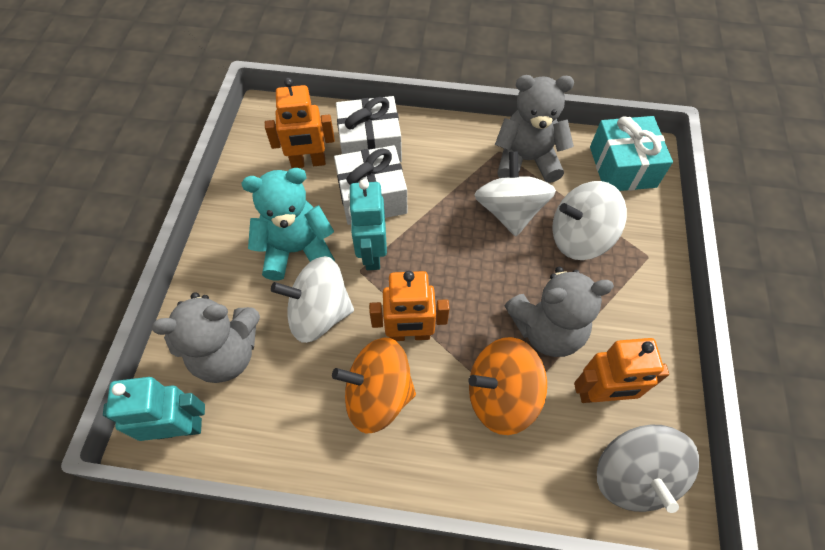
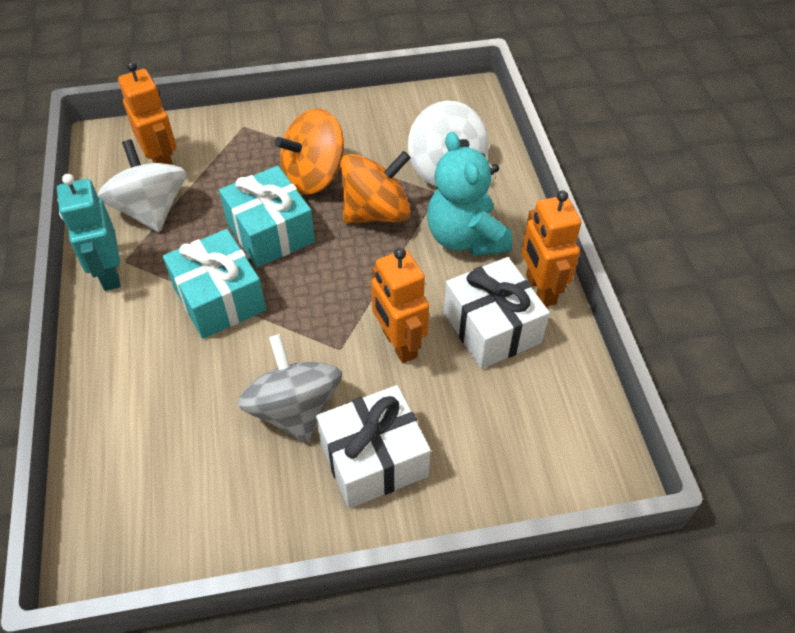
grey teddy bear: 3 -> 0
turquoise gift: 1 -> 2
turquoise robot: 2 -> 1
white spinning top: 3 -> 2

